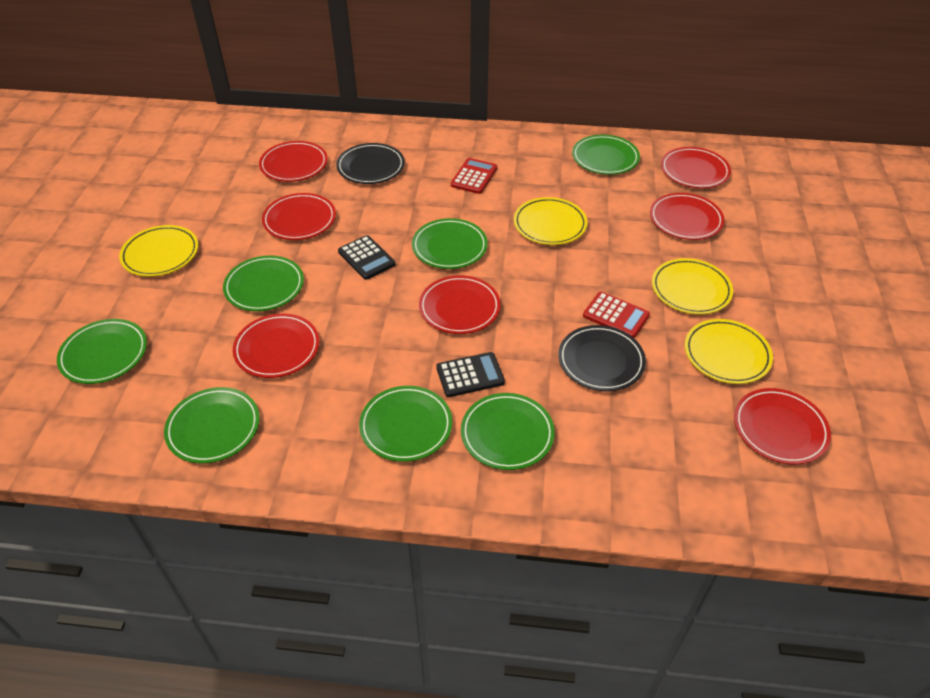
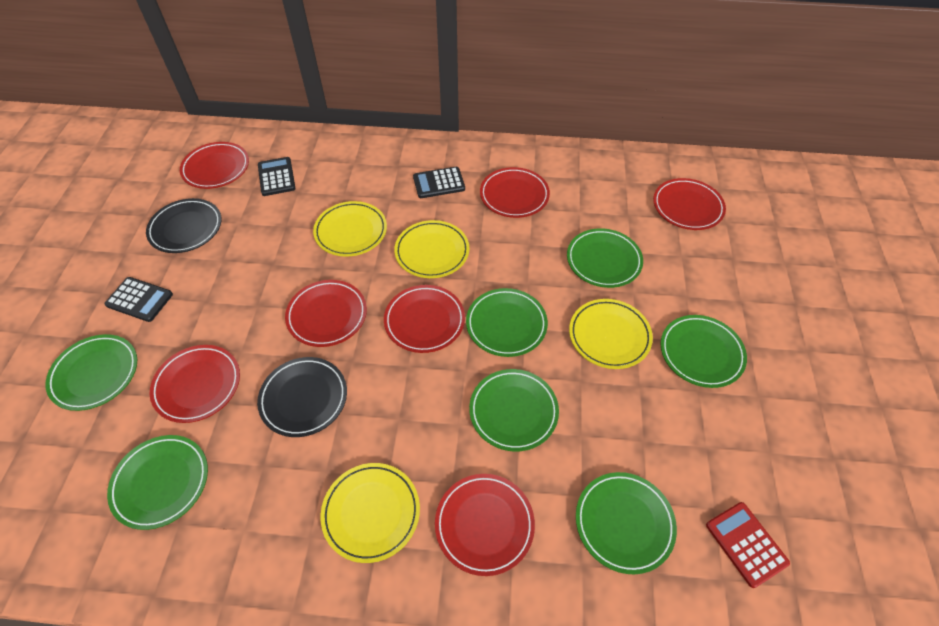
black calculator: 2 -> 3
red calculator: 2 -> 1

